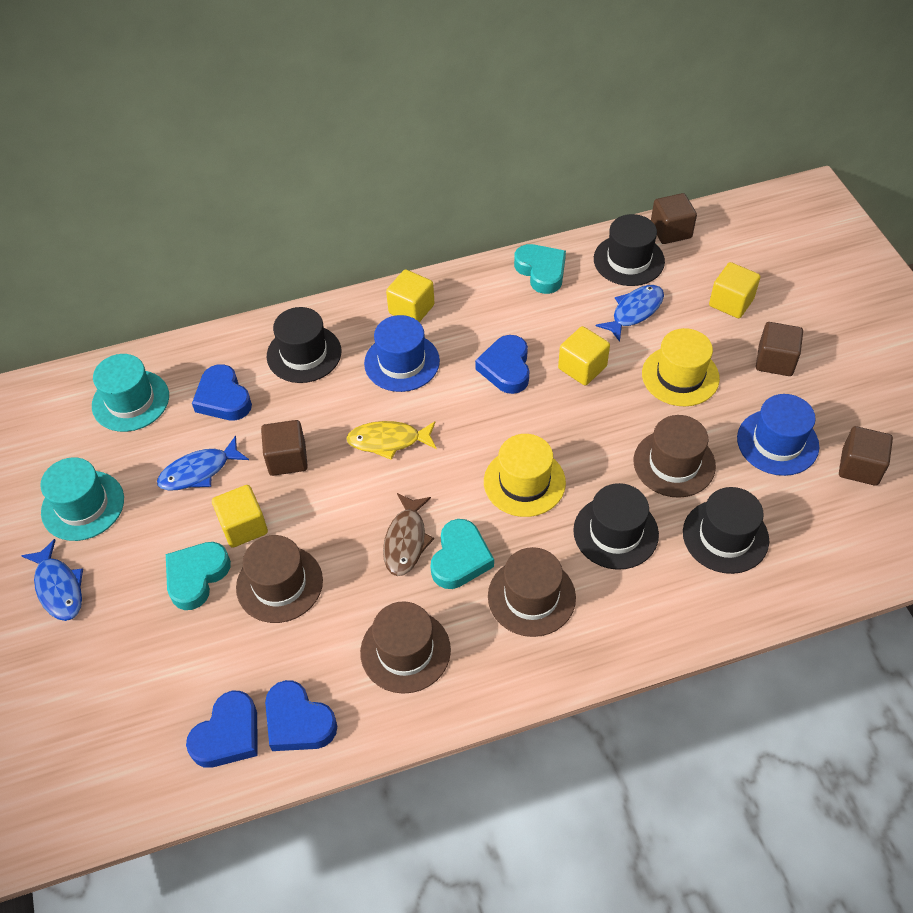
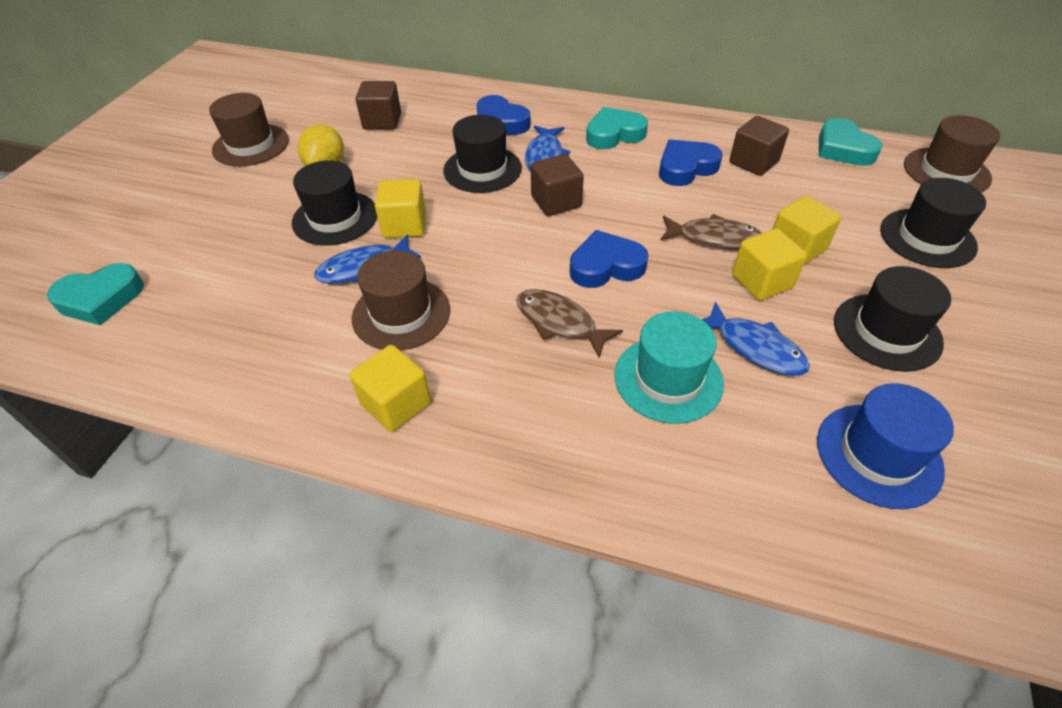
blue hat: 2 -> 1
blue heart: 4 -> 3
brown cube: 4 -> 3
brown fish: 1 -> 2
brown hat: 4 -> 3
turquoise hat: 2 -> 1
yellow fish: 1 -> 0
yellow hat: 2 -> 0
yellow lemon: 0 -> 1

